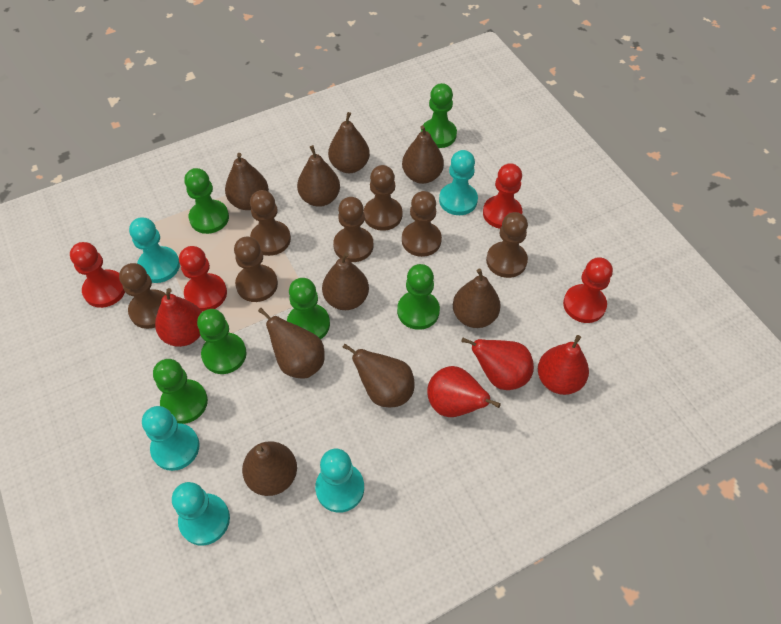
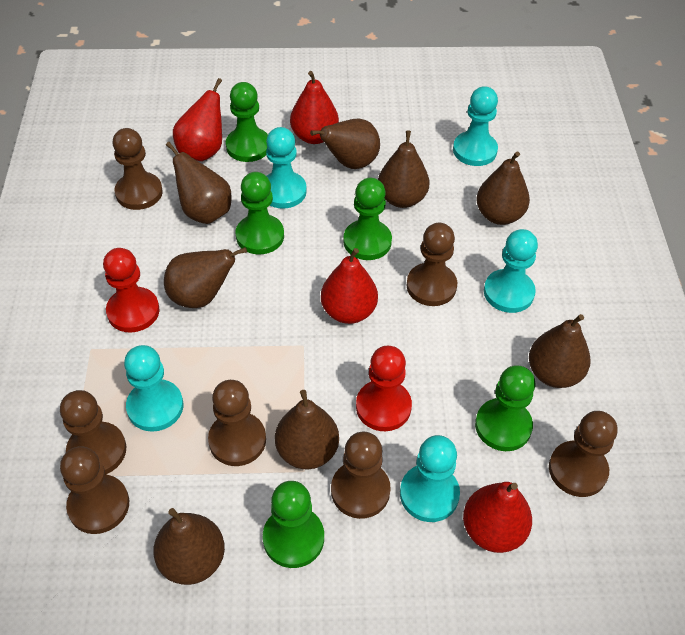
brown pear: 9 -> 8
green pawn: 6 -> 5
red pawn: 4 -> 2

